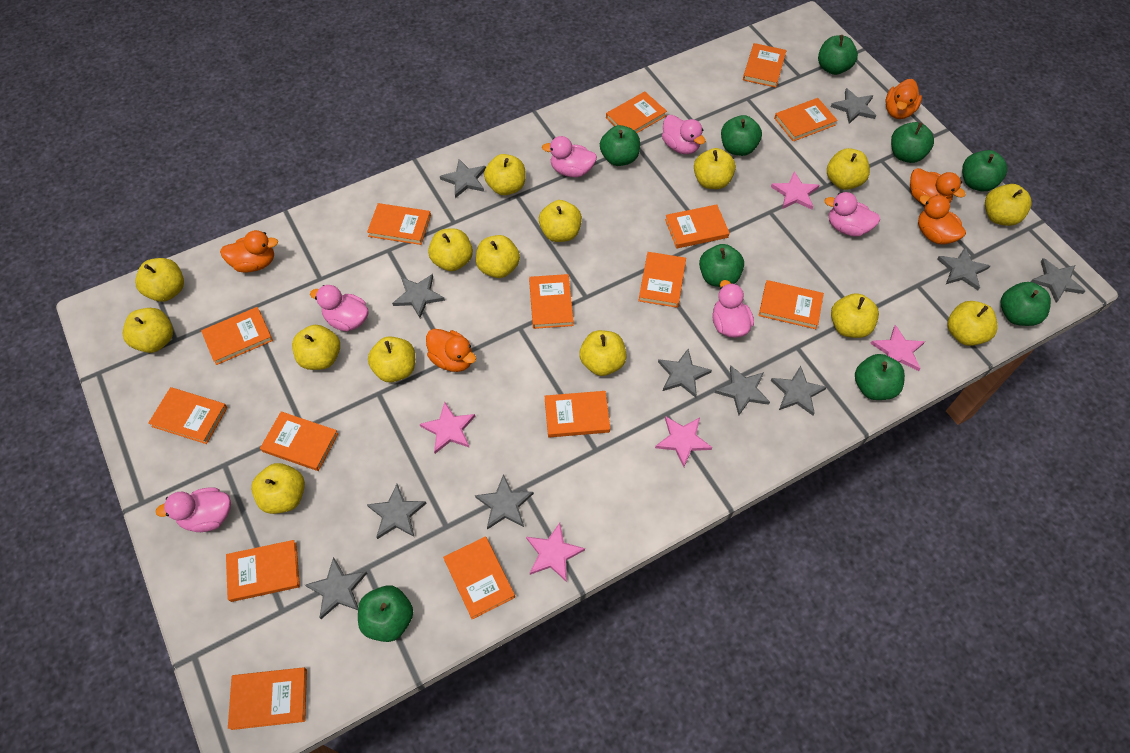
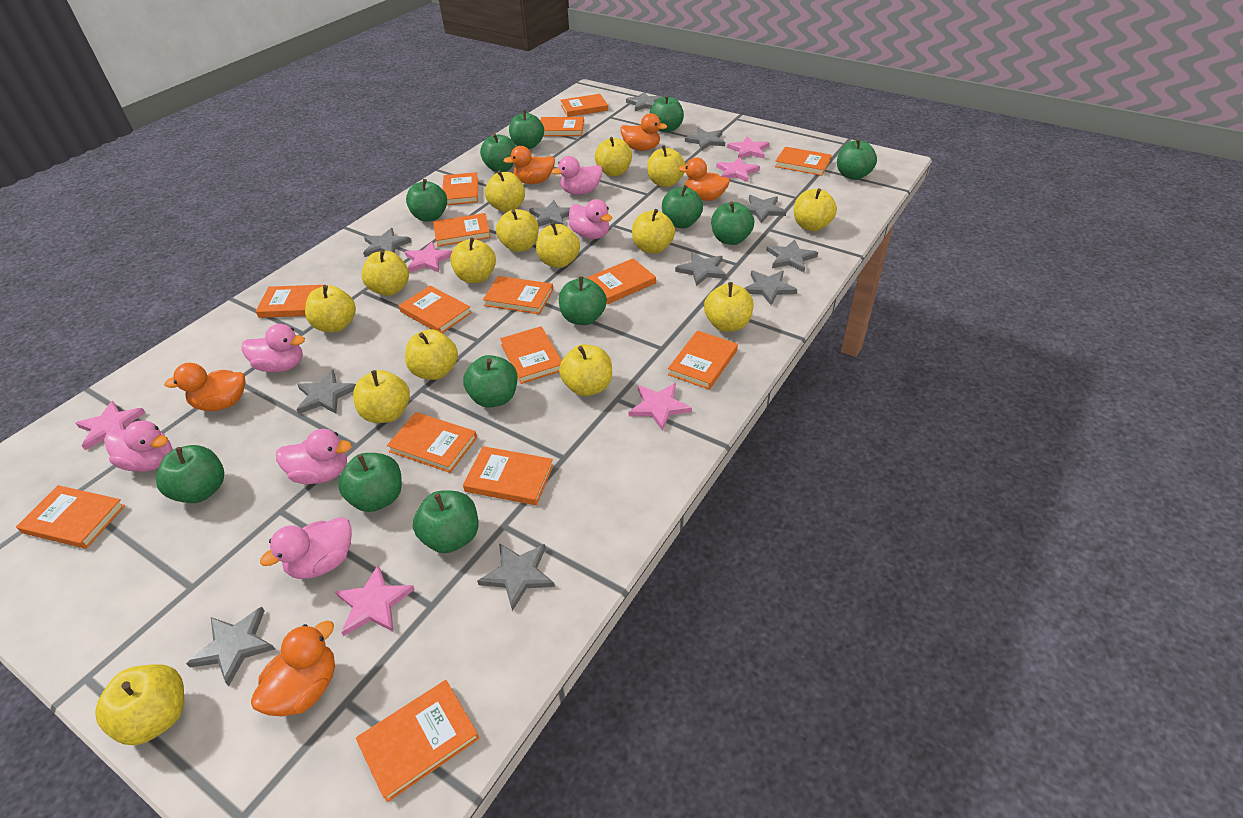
green apple: 9 -> 12
pink star: 5 -> 6

